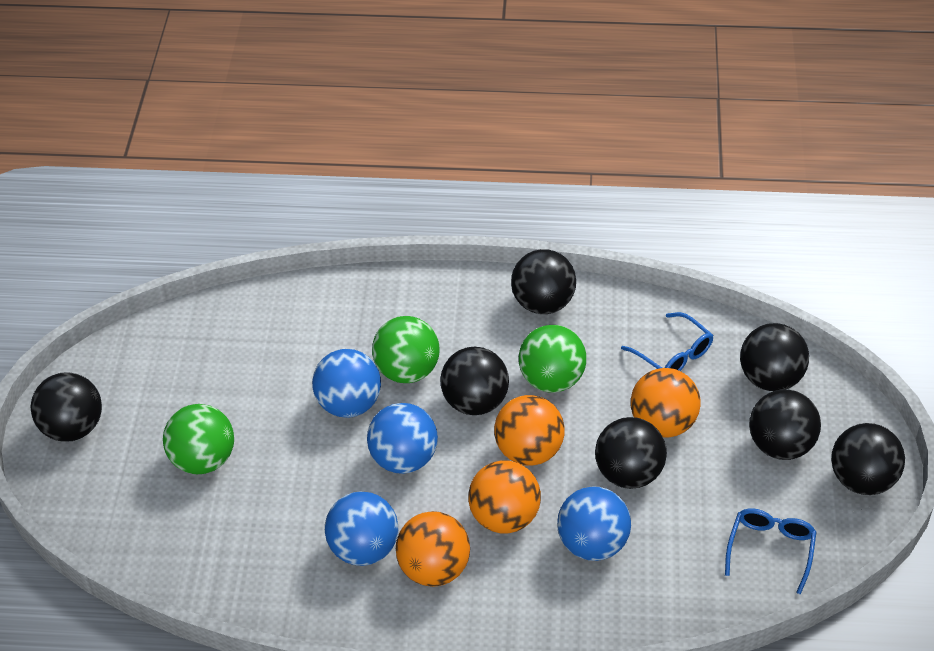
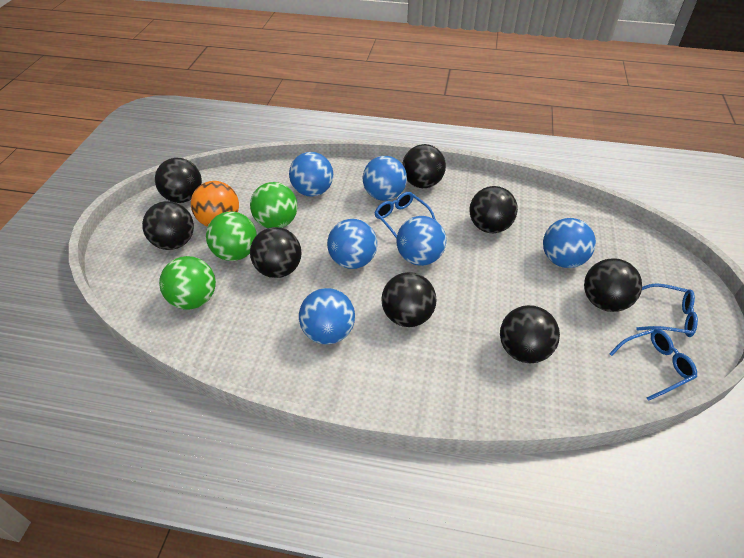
black ball: 7 -> 8
blue ball: 4 -> 6
blue glasses: 2 -> 3
orange ball: 4 -> 1

